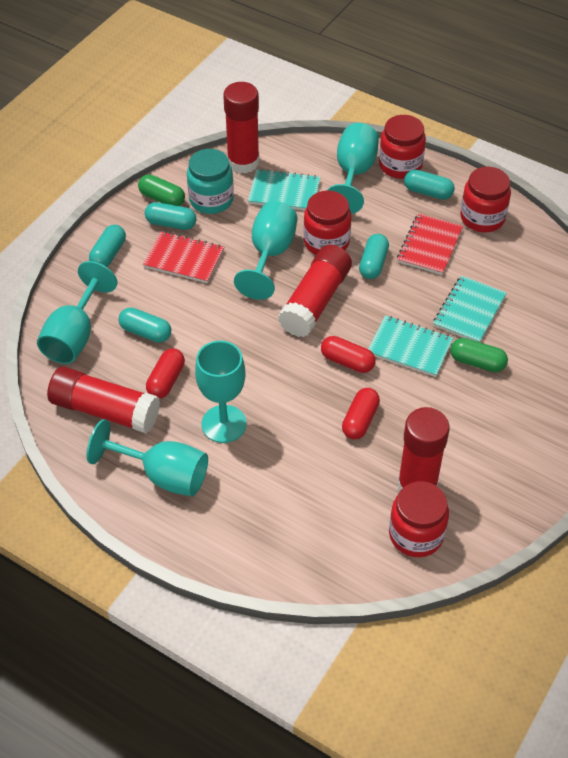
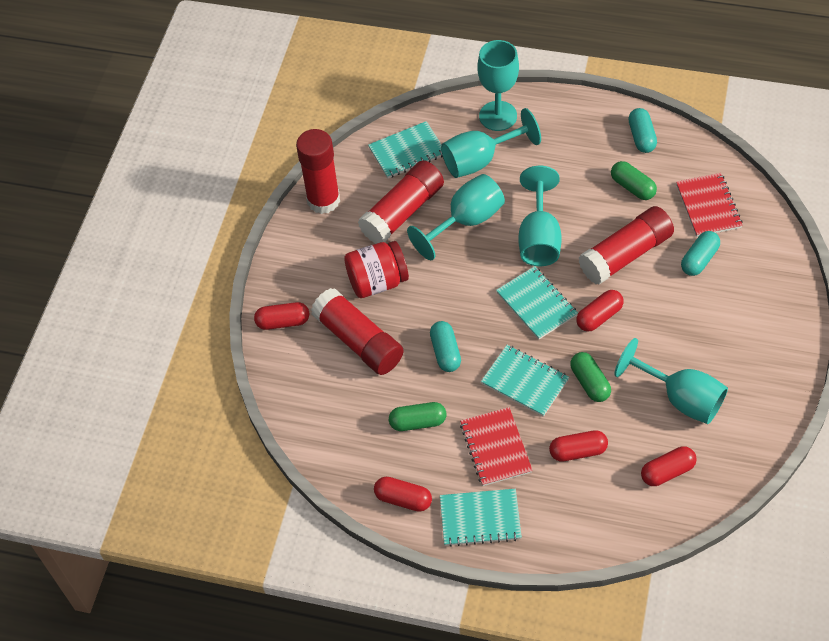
green capsule: 2 -> 3
red capsule: 3 -> 5
red jar: 4 -> 1
turquoise capsule: 5 -> 3
turquoise jar: 1 -> 0
turquoise notebook: 3 -> 4

